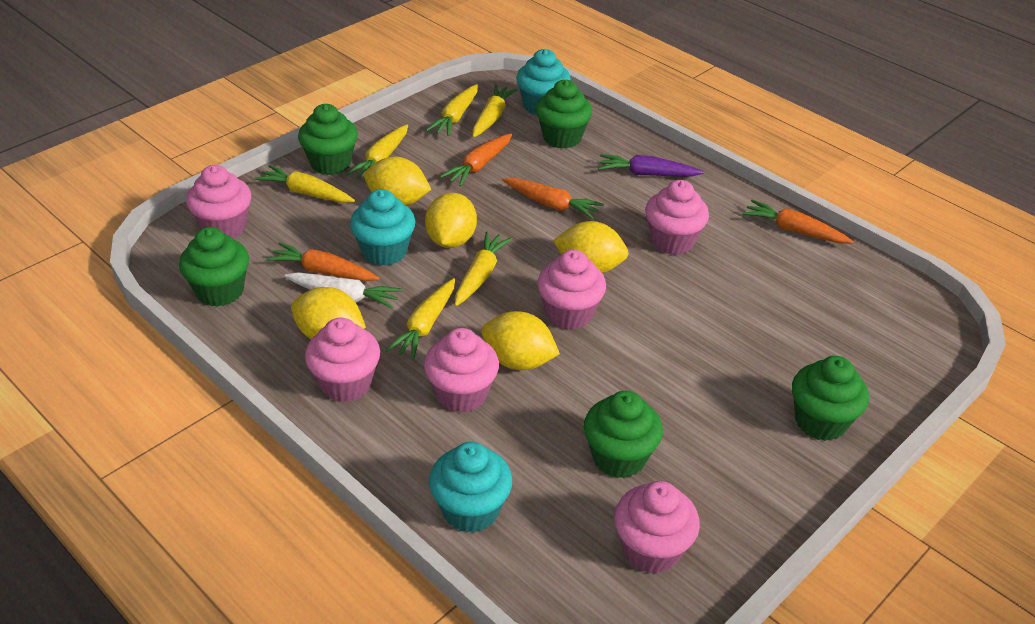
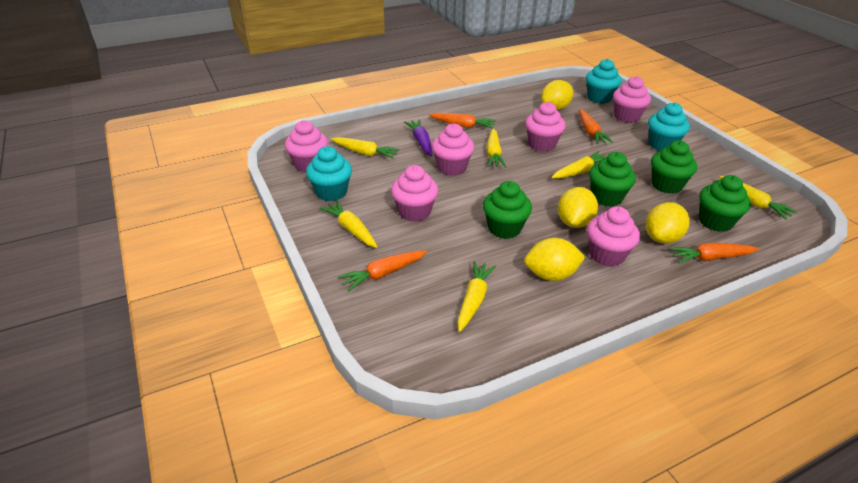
green cupcake: 5 -> 4
white carrot: 1 -> 0
yellow lemon: 5 -> 4

